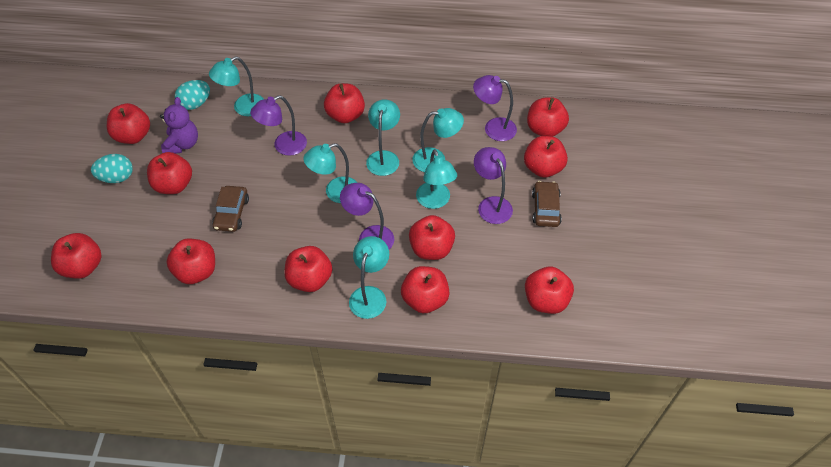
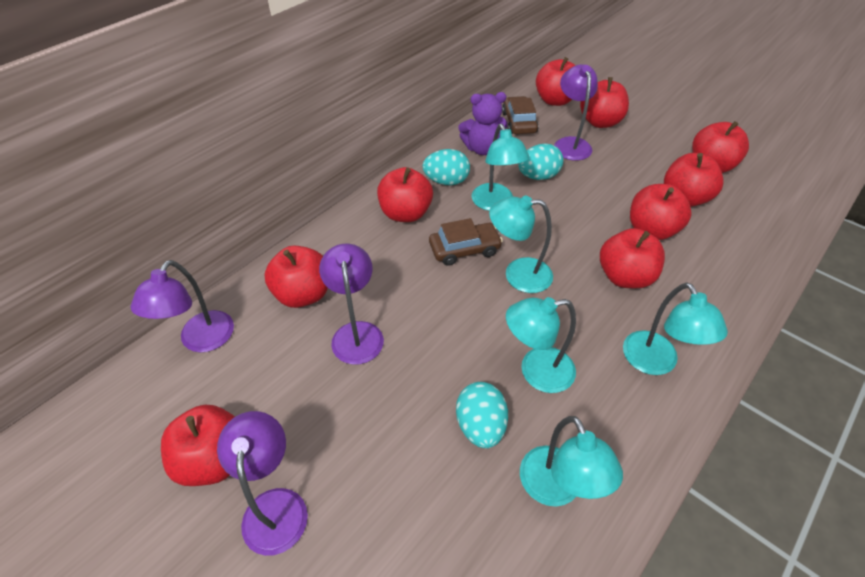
red apple: 11 -> 9
turquoise egg: 2 -> 3
turquoise lamp: 6 -> 5

